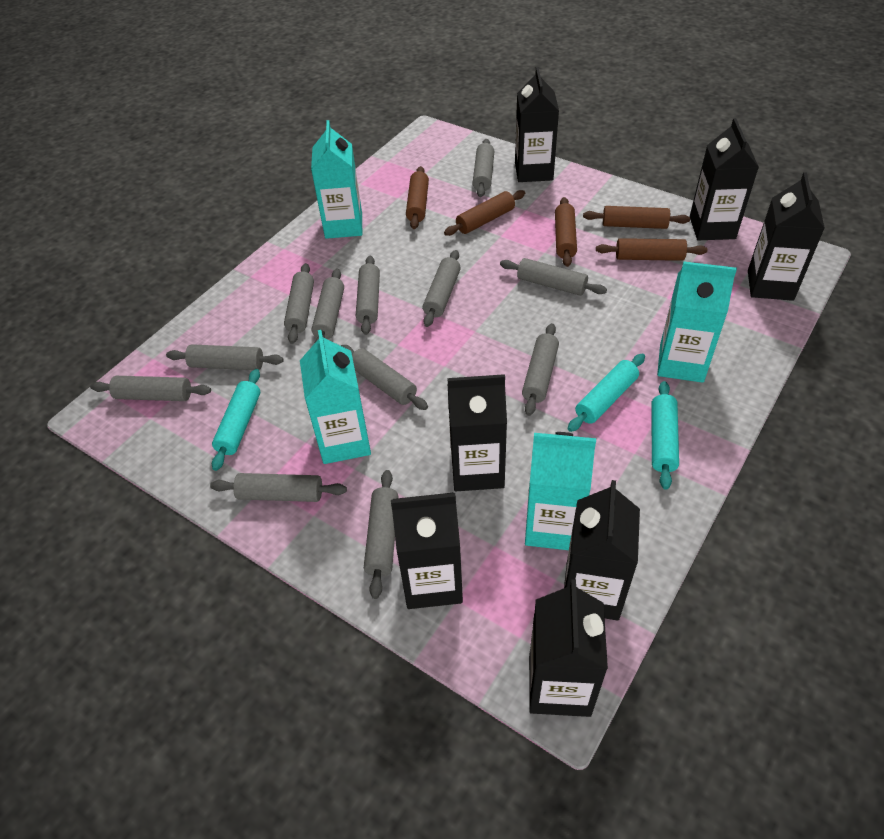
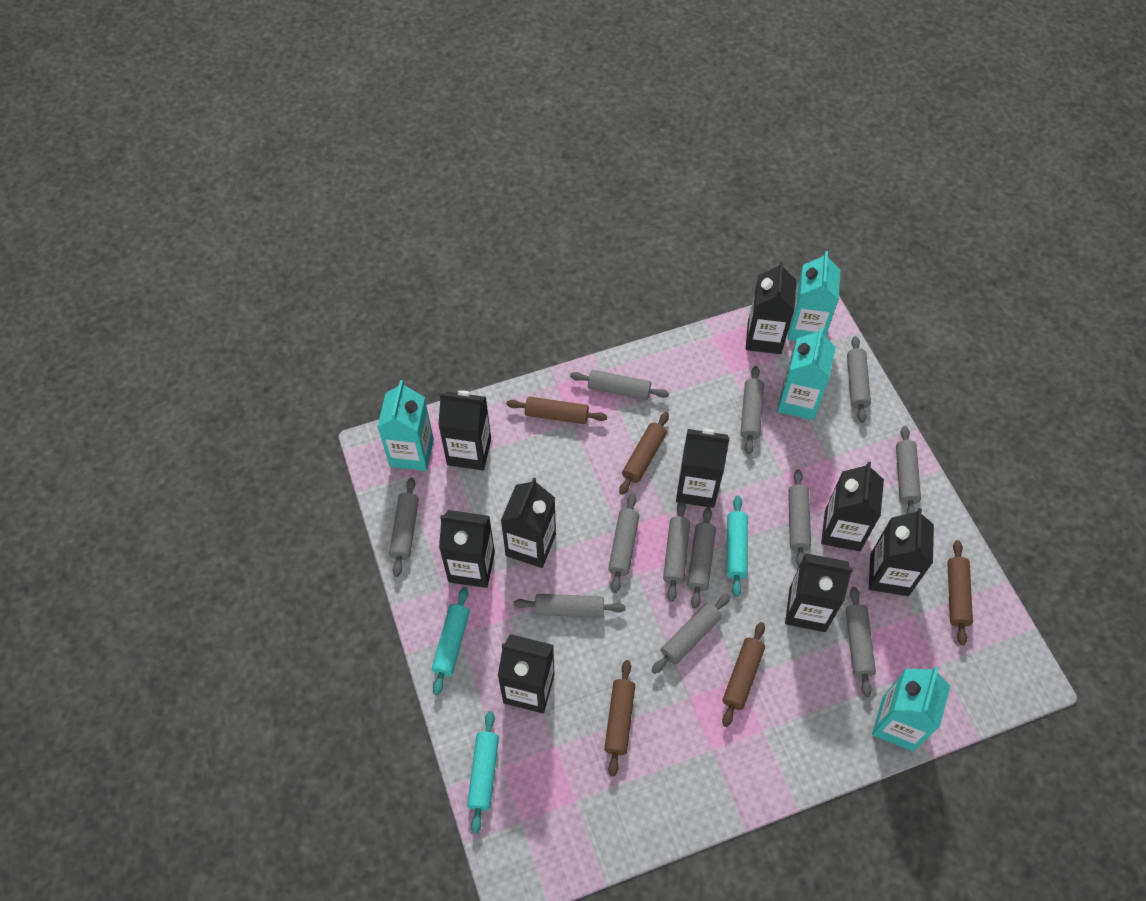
black carton: 7 -> 9

